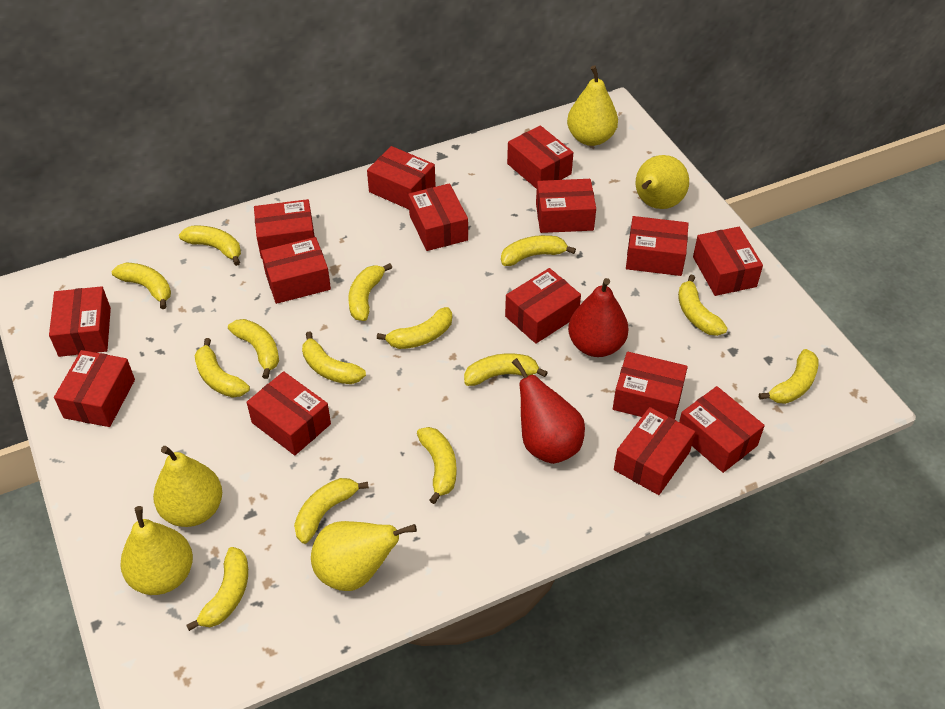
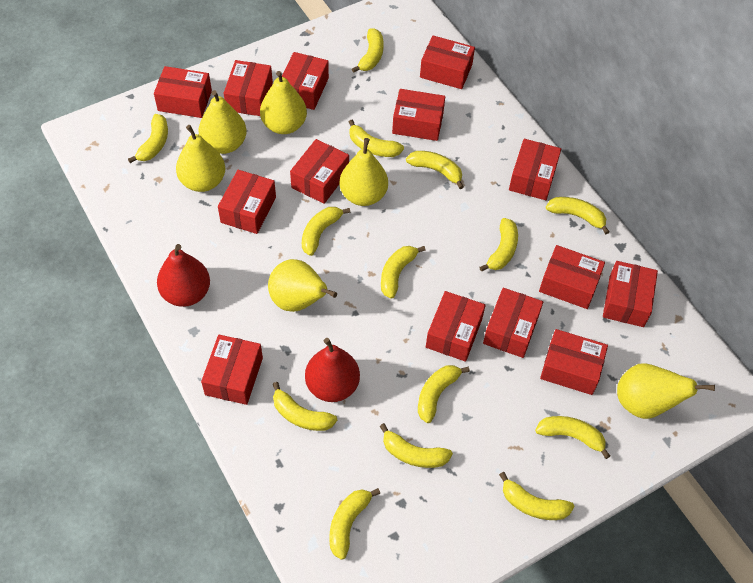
red box: 15 -> 14
yellow pear: 5 -> 6

